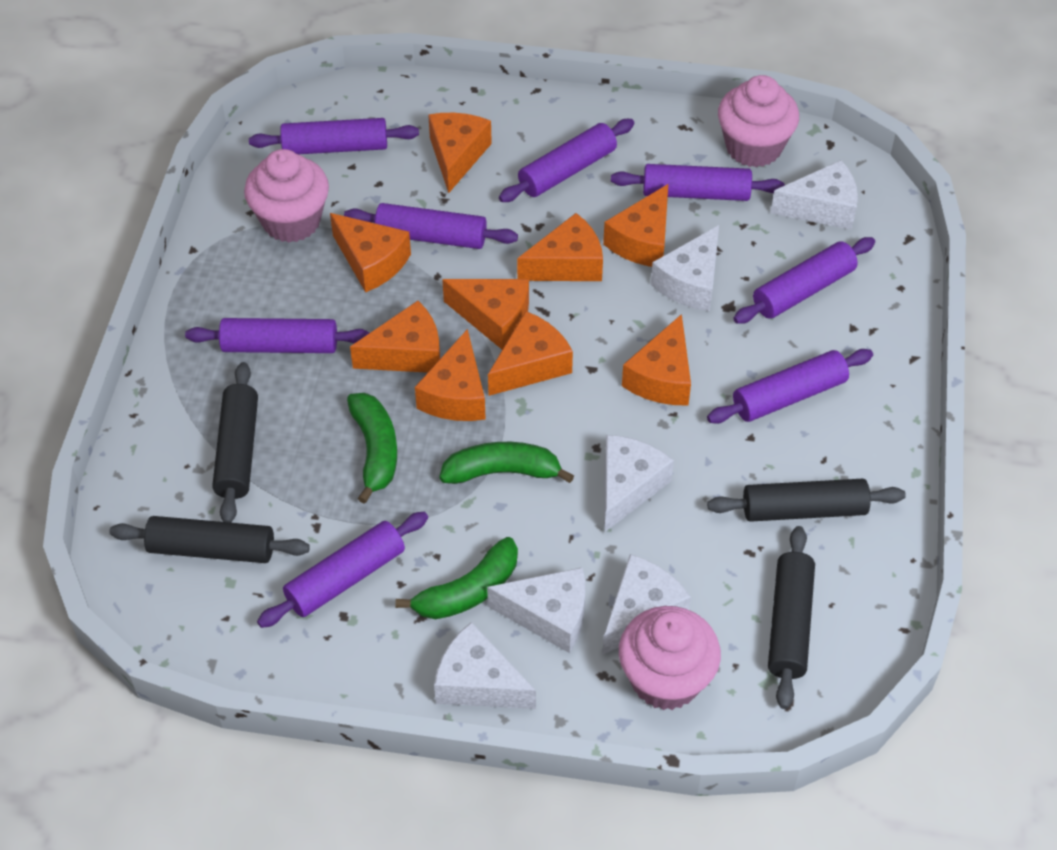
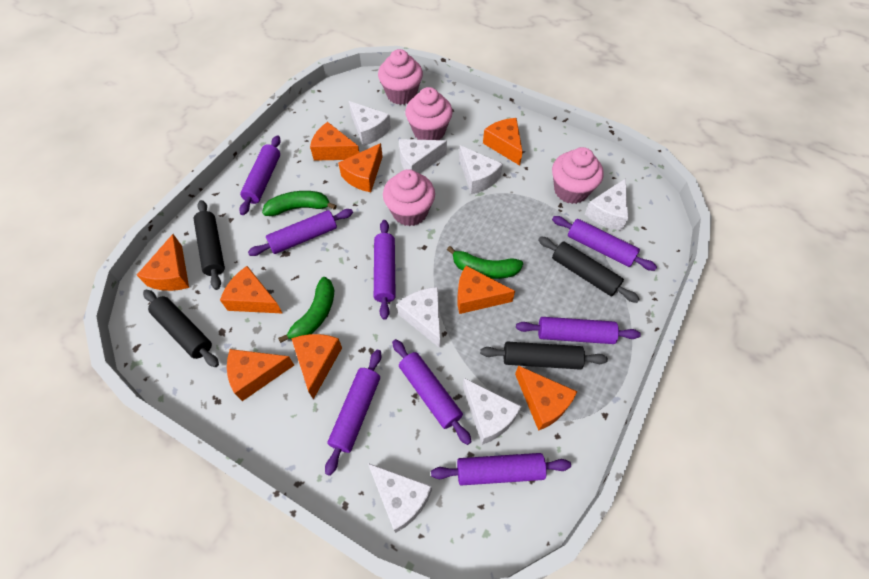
pink cupcake: 3 -> 4
white cheese: 6 -> 7

